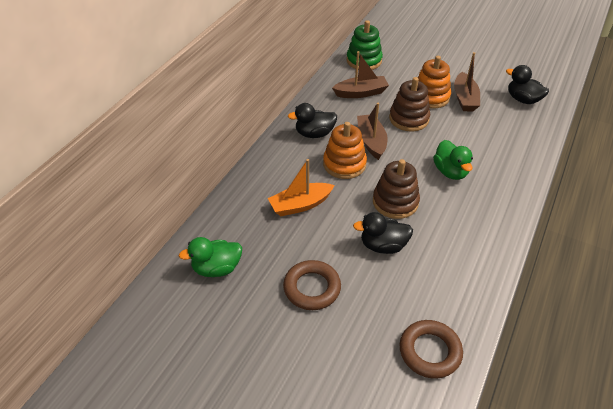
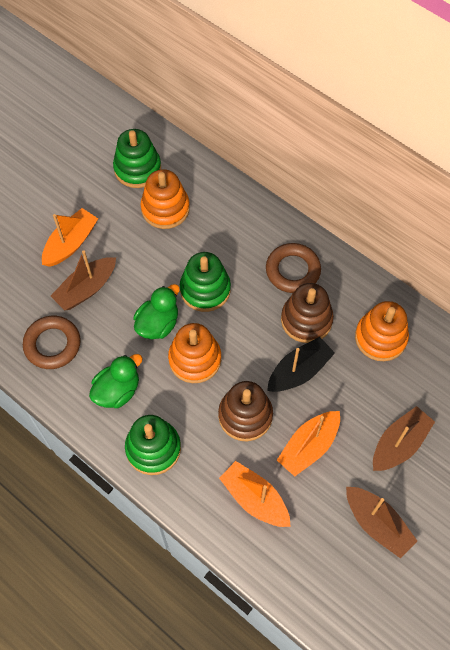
black boat: 0 -> 1
black duck: 3 -> 0
green stacking toy: 1 -> 3
orange boat: 1 -> 3
orange stacking toy: 2 -> 3

